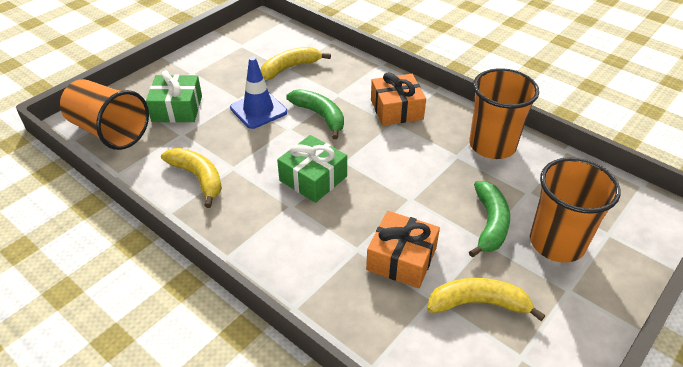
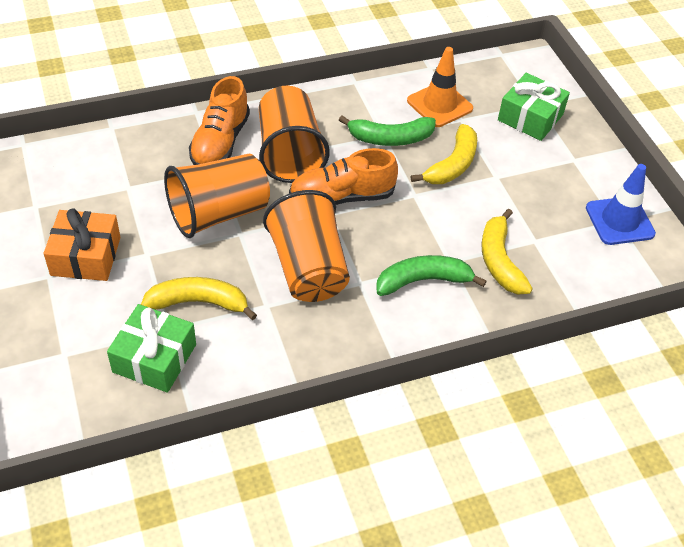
orange gift: 2 -> 1
orange shoe: 0 -> 2
orange traffic cone: 0 -> 1

